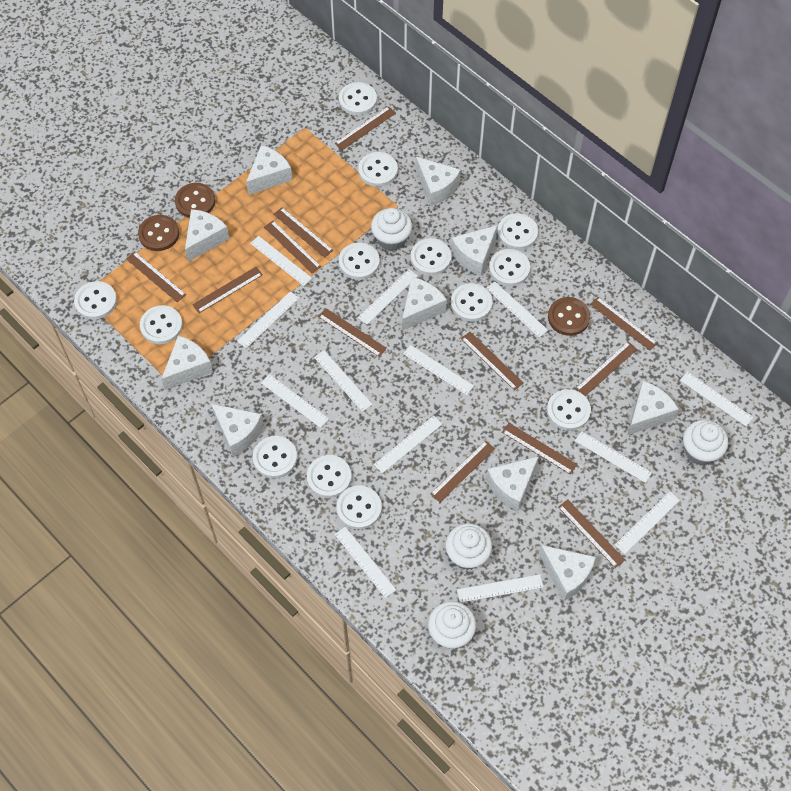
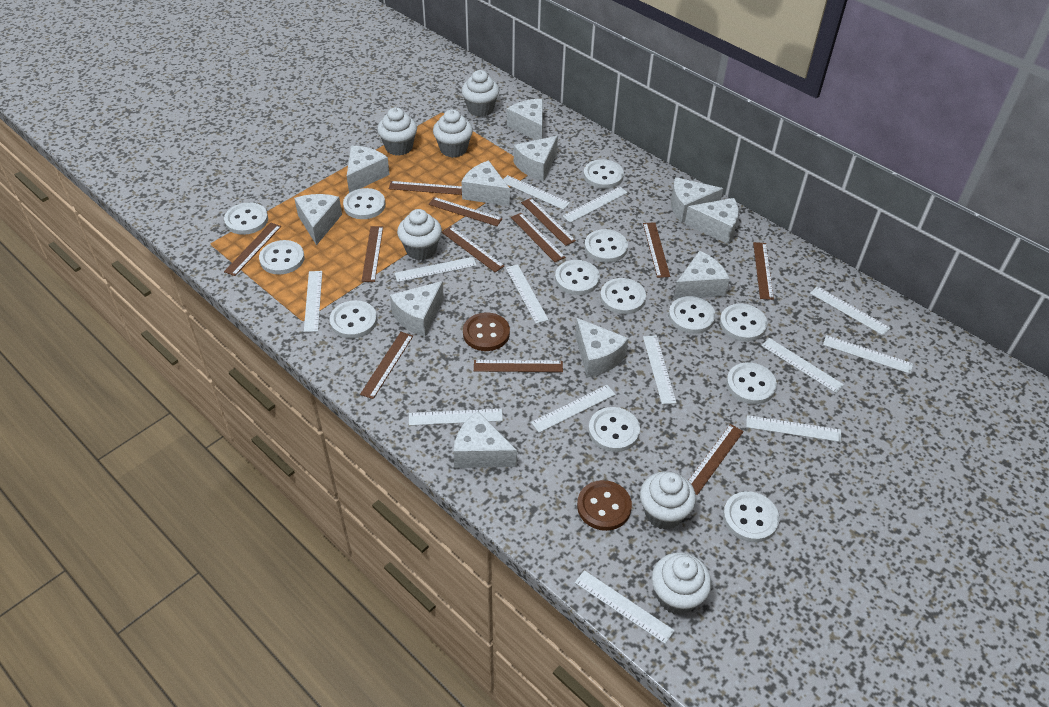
brown button: 3 -> 2
white cheese: 10 -> 11
white cupcake: 4 -> 6

